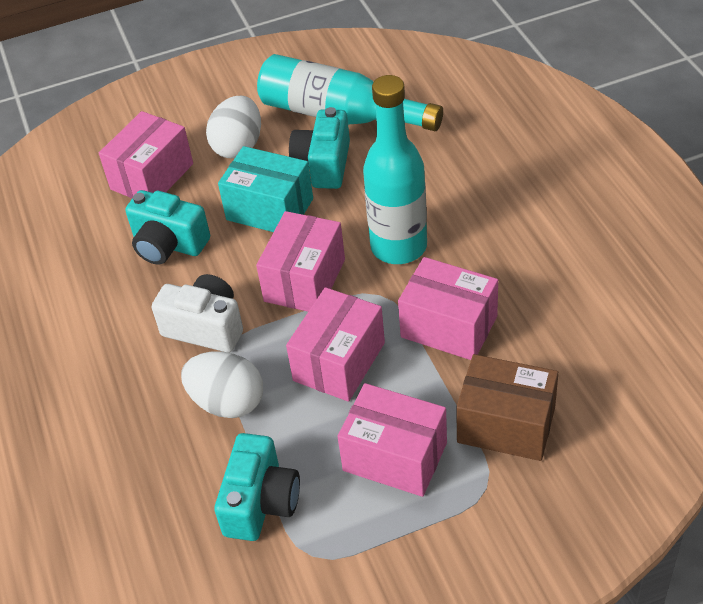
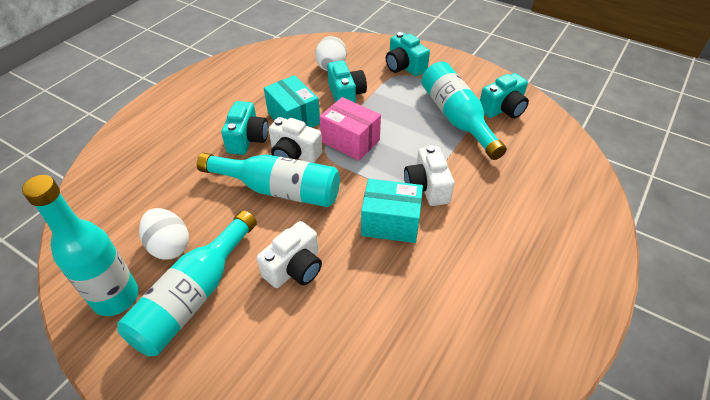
brown box: 1 -> 0
pink box: 5 -> 1
turquoise bottle: 2 -> 4
turquoise box: 1 -> 2
turquoise camera: 3 -> 4
white camera: 1 -> 3

